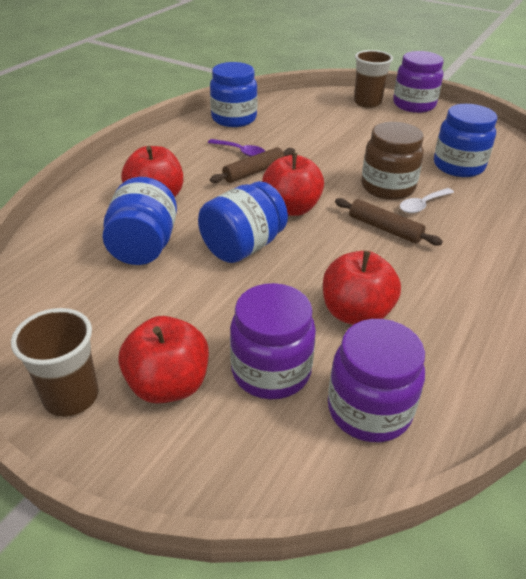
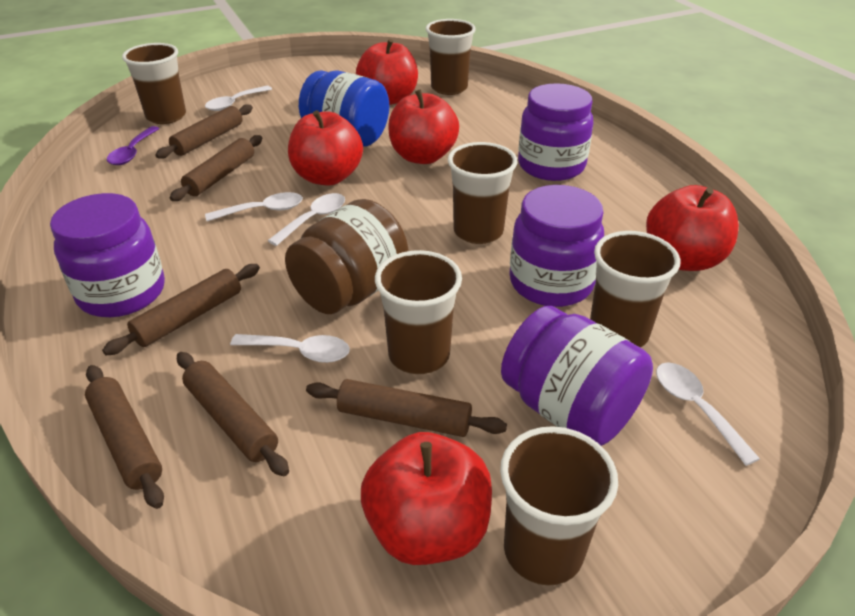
blue jar: 4 -> 1
brown cup: 2 -> 6
brown rolling pin: 2 -> 6
purple jar: 3 -> 4
red apple: 4 -> 5
white spoon: 1 -> 5

